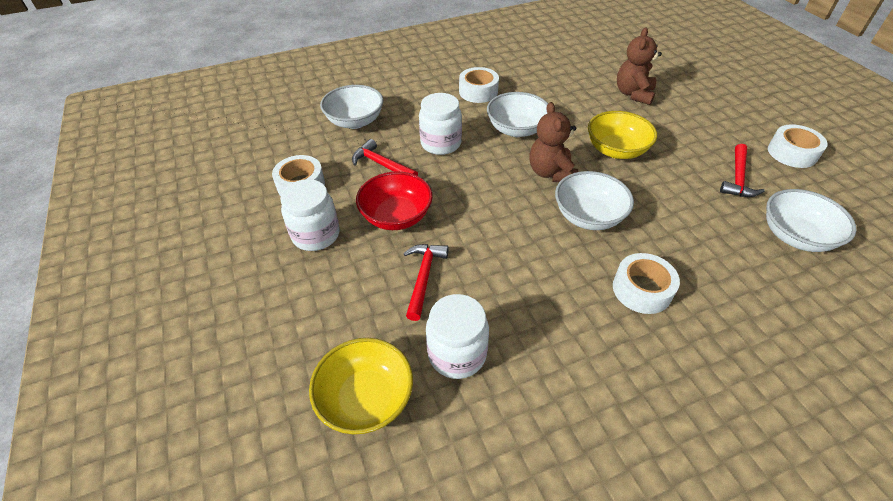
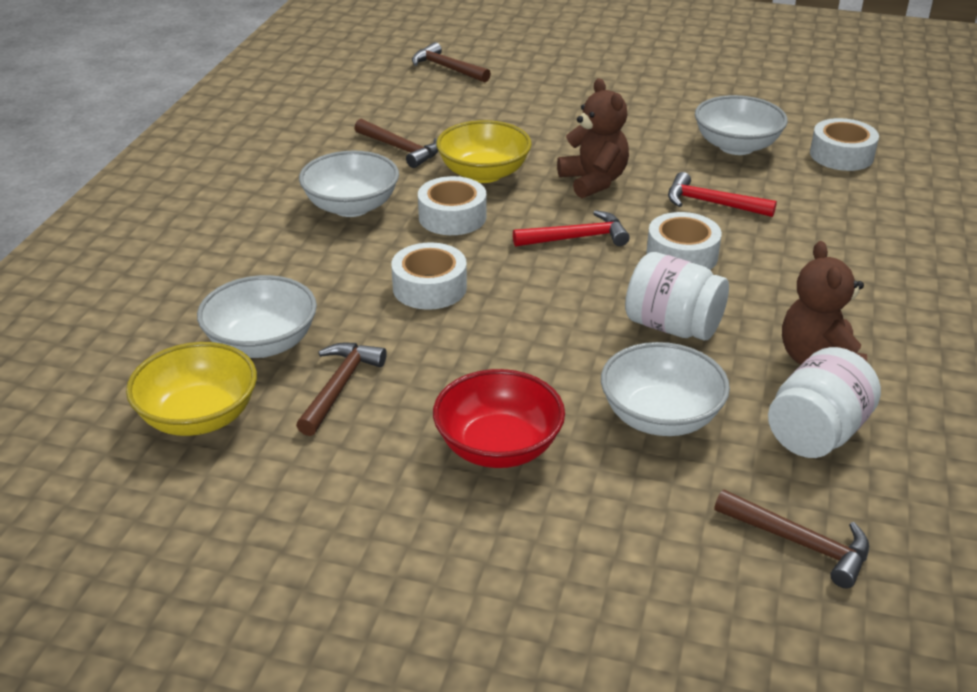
brown hammer: 0 -> 4
red hammer: 3 -> 2
white jar: 3 -> 2

